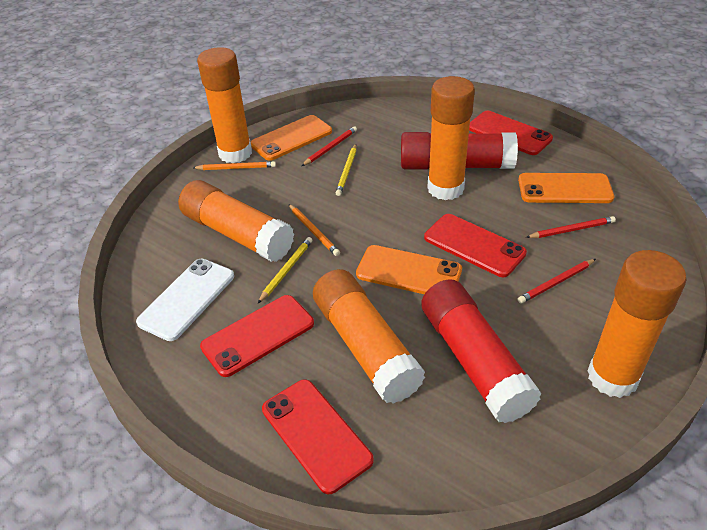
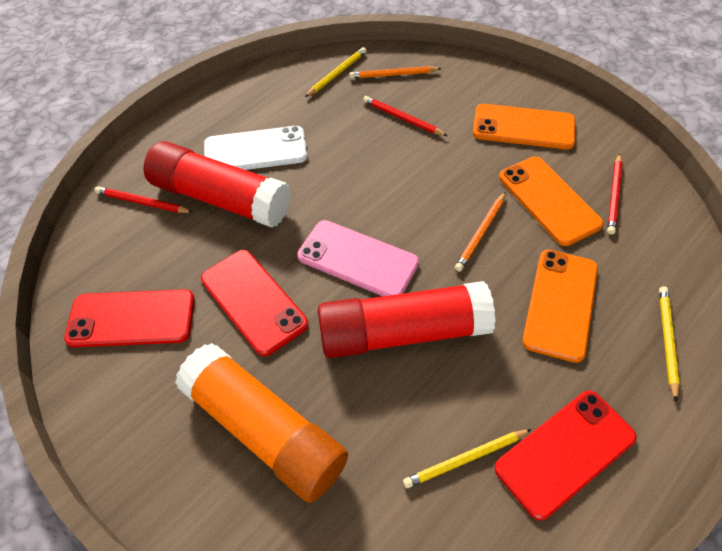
orange glue stick: 5 -> 1
pink phone: 0 -> 1
red phone: 4 -> 3
yellow pencil: 2 -> 3

